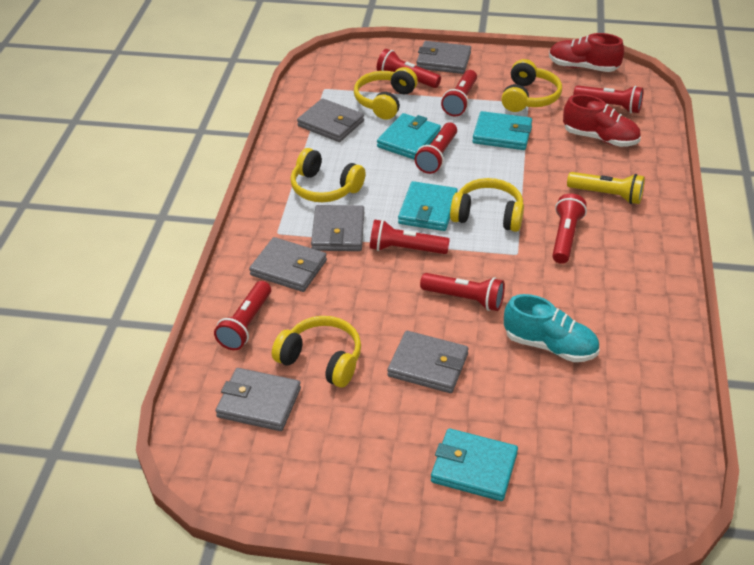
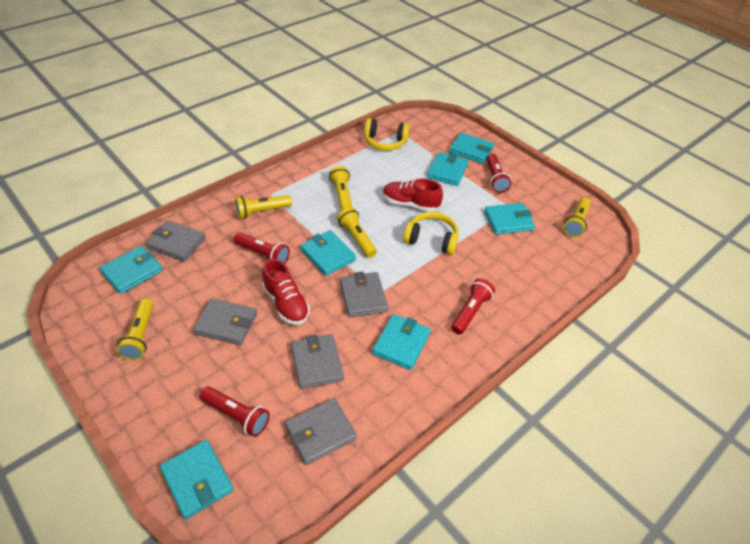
grey wallet: 6 -> 5
red flashlight: 8 -> 4
turquoise shoe: 1 -> 0
turquoise wallet: 4 -> 7
yellow flashlight: 1 -> 5
yellow headphones: 5 -> 2

